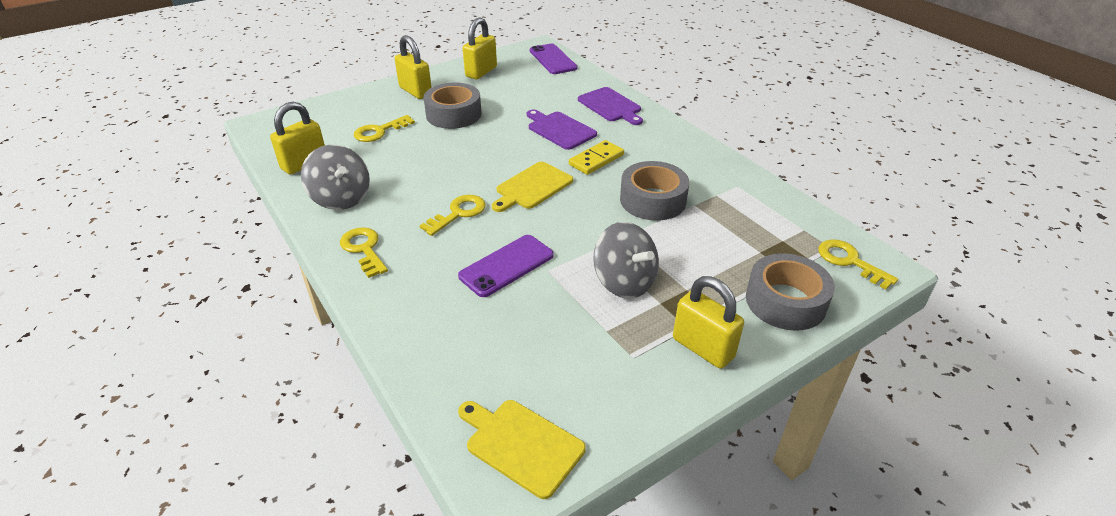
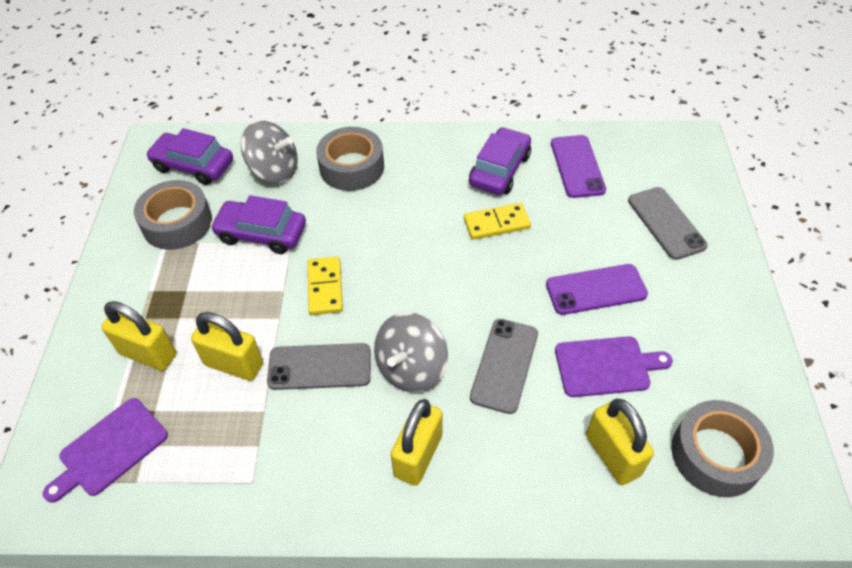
grey phone: 0 -> 3
purple car: 0 -> 3
yellow cutting board: 2 -> 0
yellow domino: 1 -> 2
yellow key: 4 -> 0

